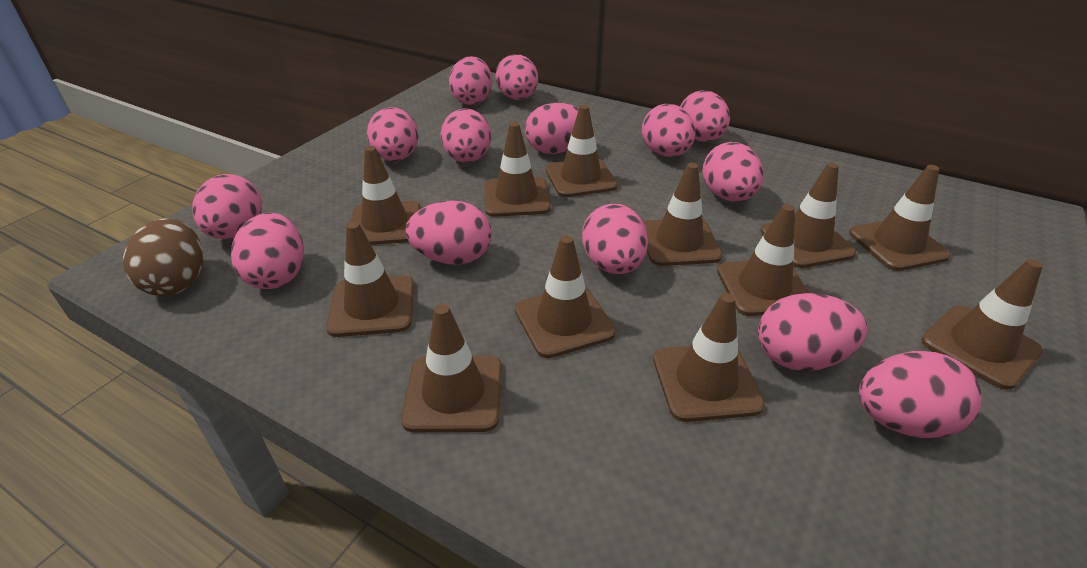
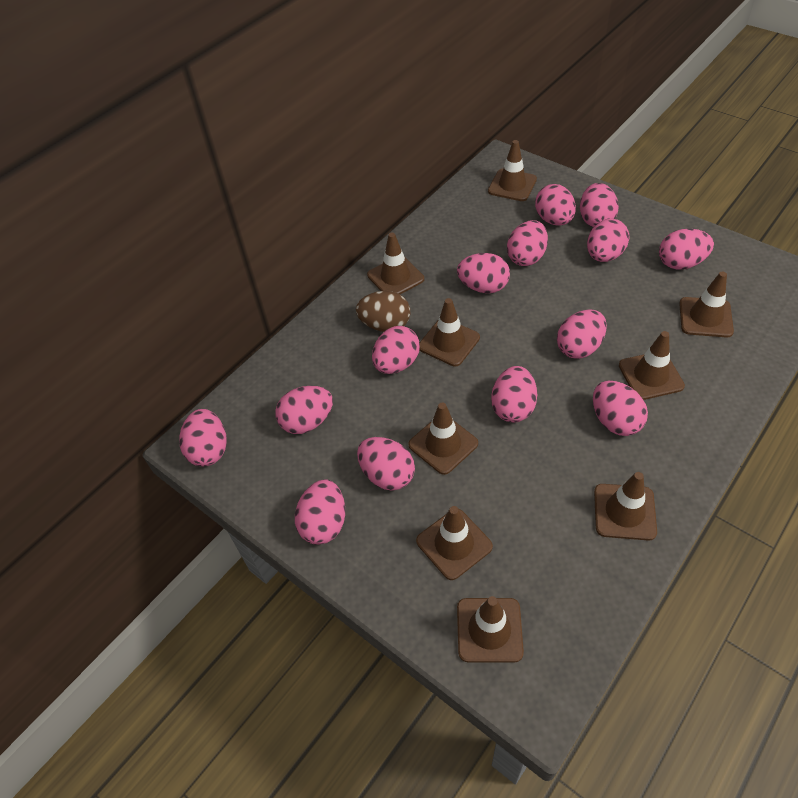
brown traffic cone: 12 -> 9

